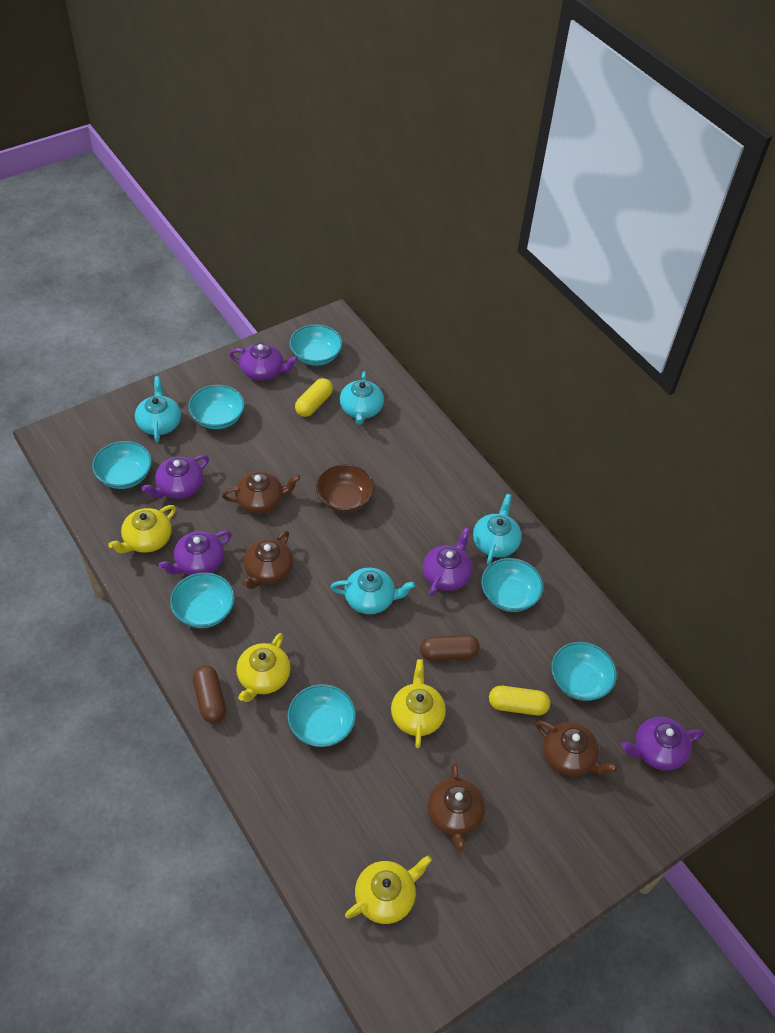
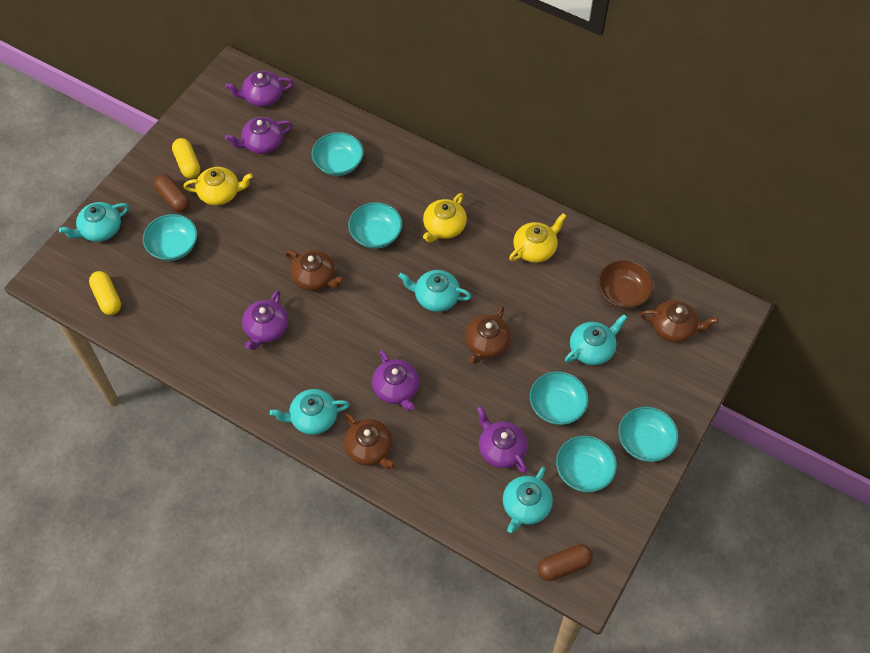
turquoise bowl: 7 -> 6
turquoise teapot: 4 -> 5
yellow teapot: 4 -> 3

